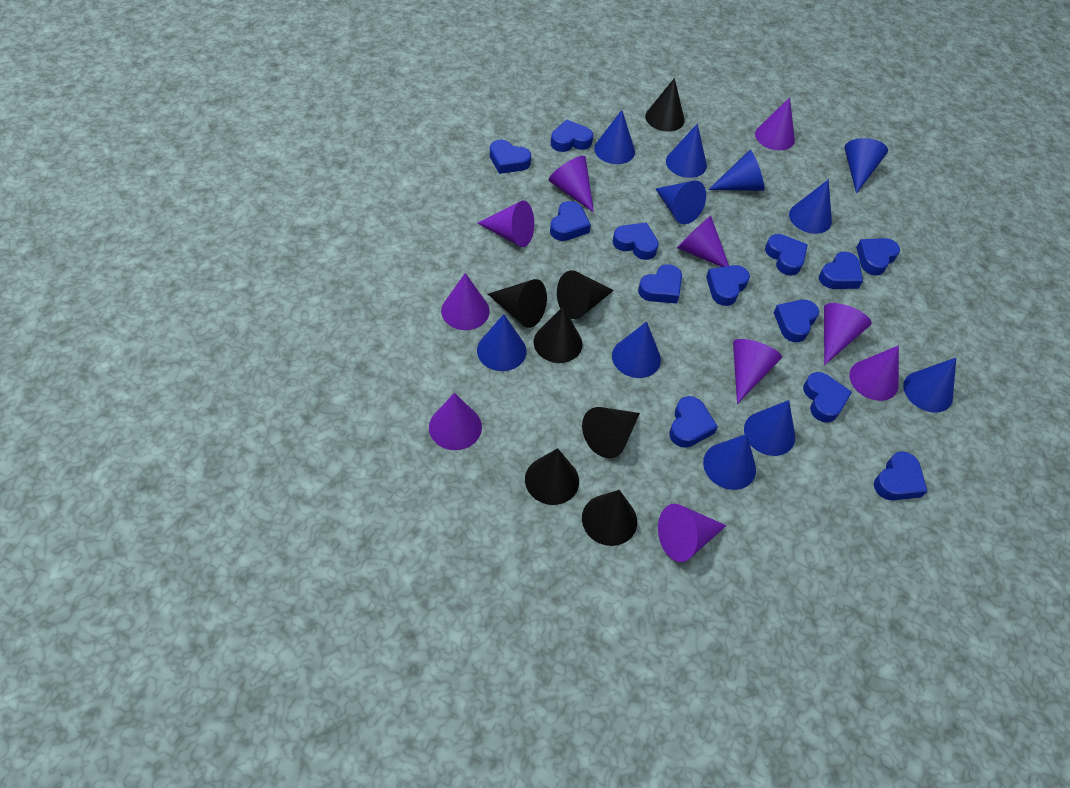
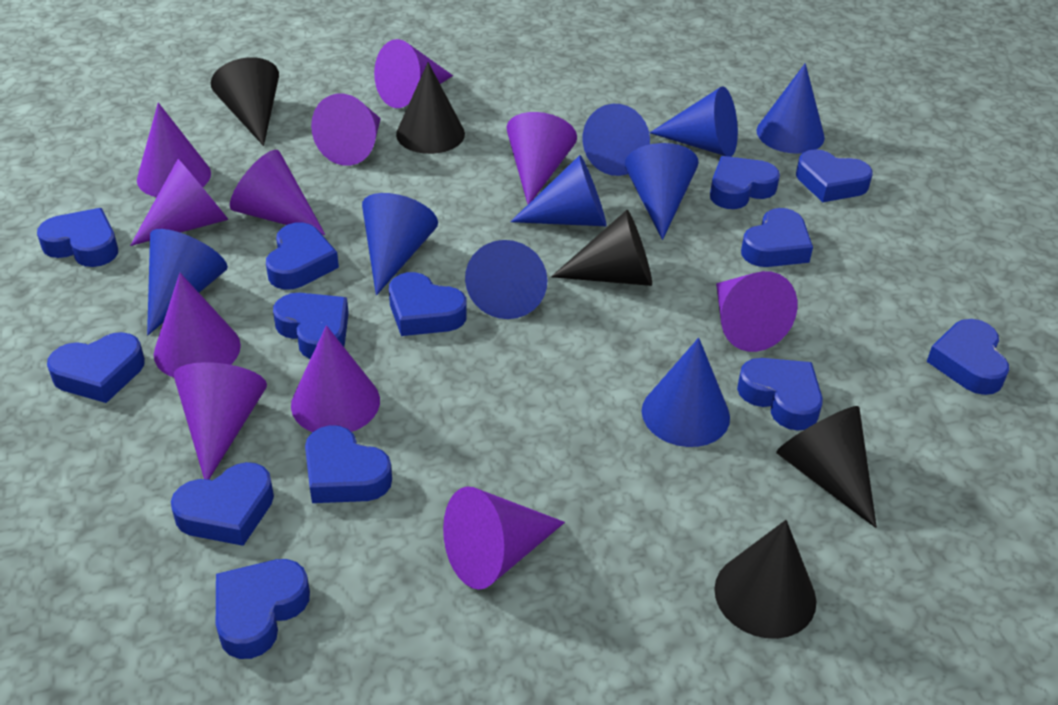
black cone: 7 -> 5
blue cone: 11 -> 9
purple cone: 10 -> 11

